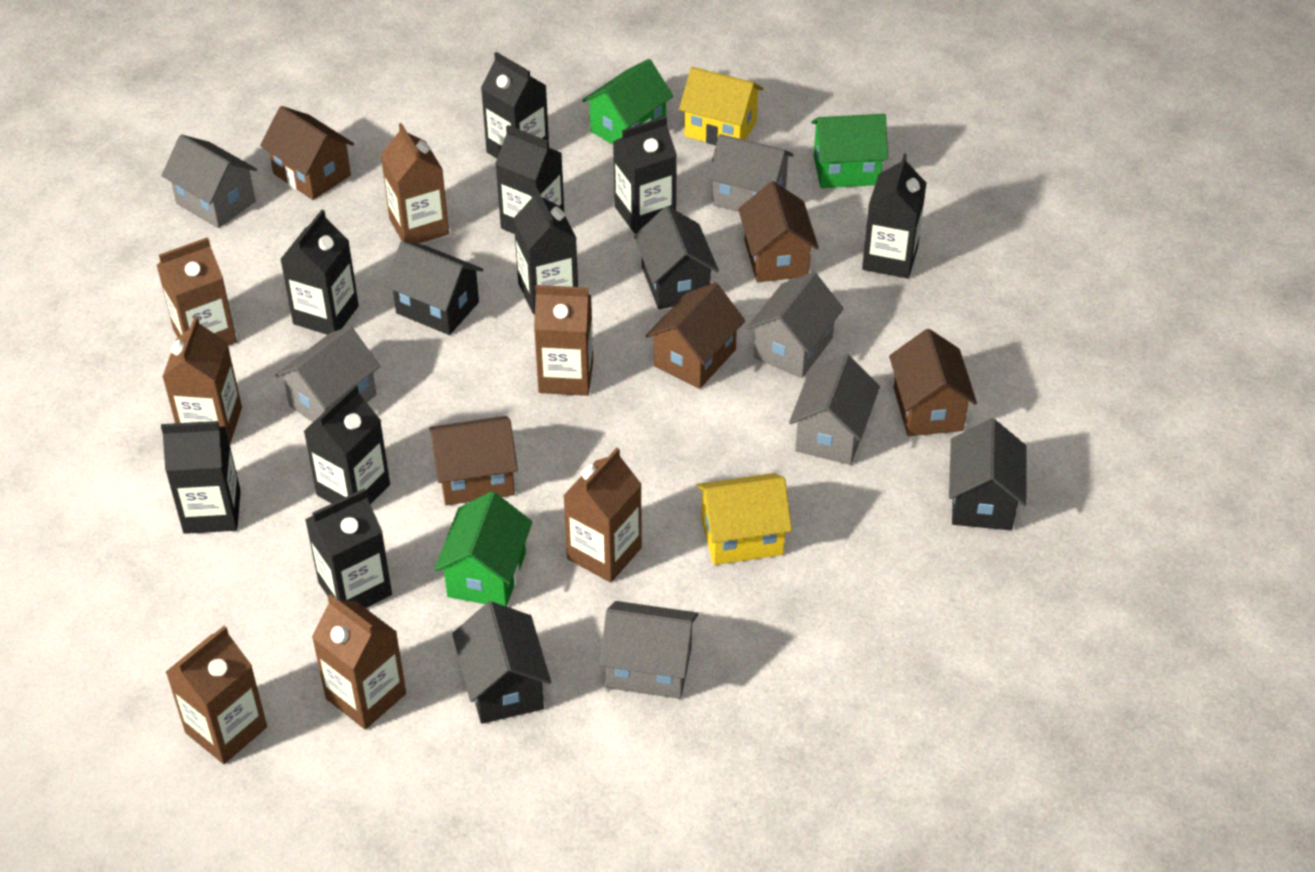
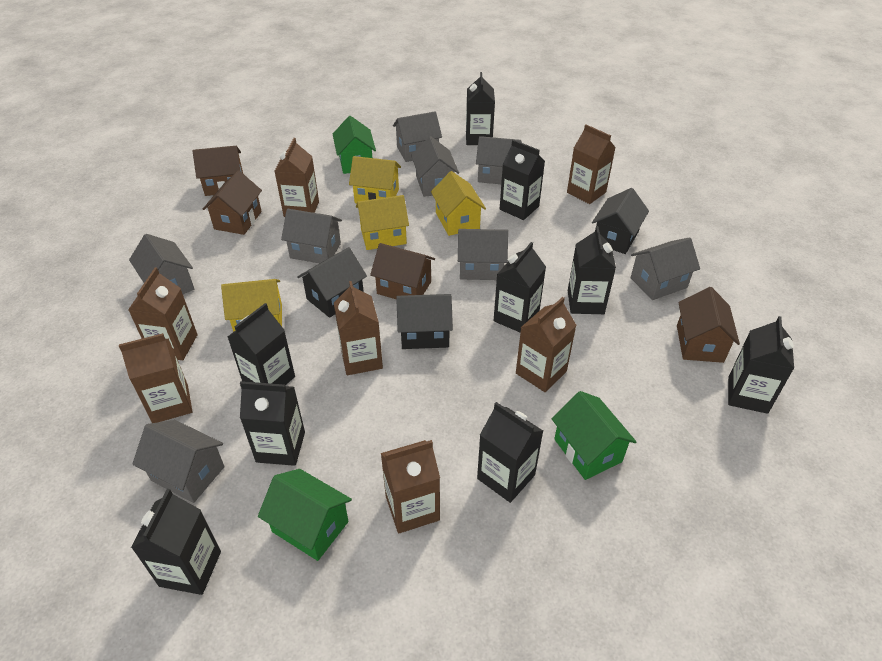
black house: 4 -> 3
brown house: 5 -> 4
grey house: 6 -> 8
yellow house: 2 -> 4

